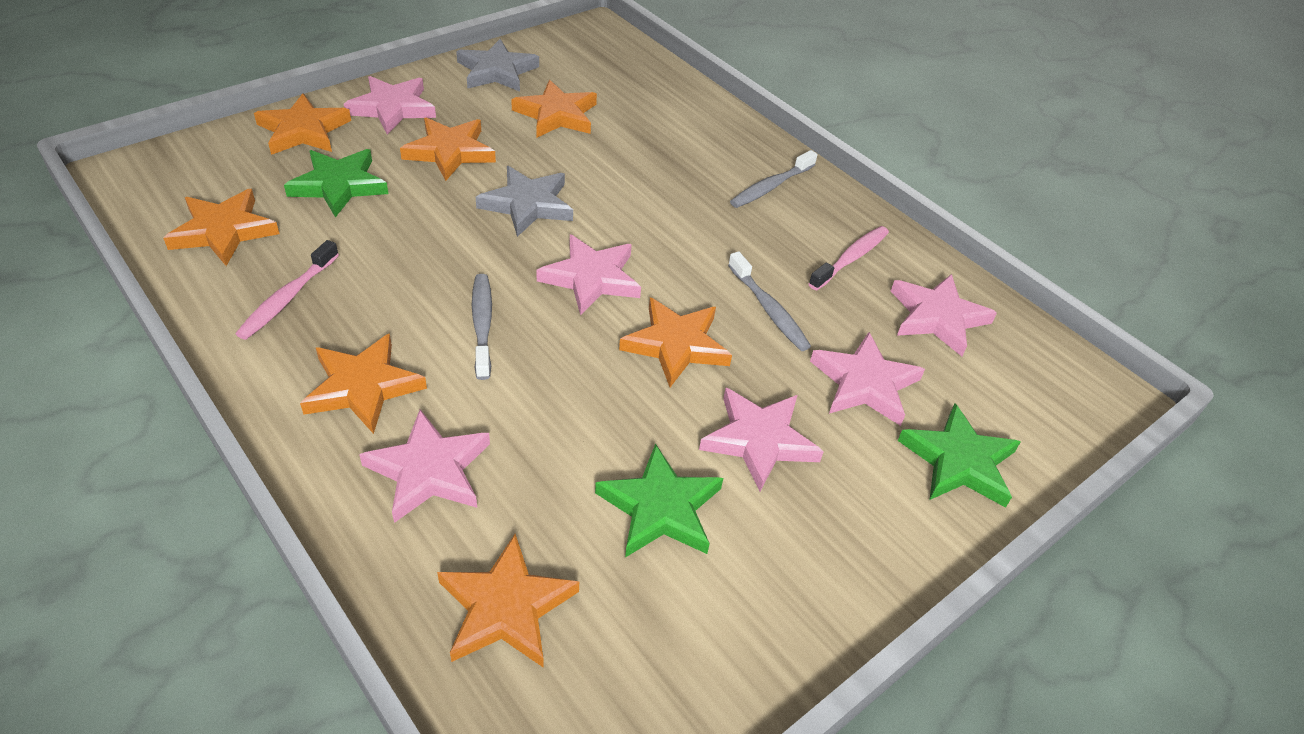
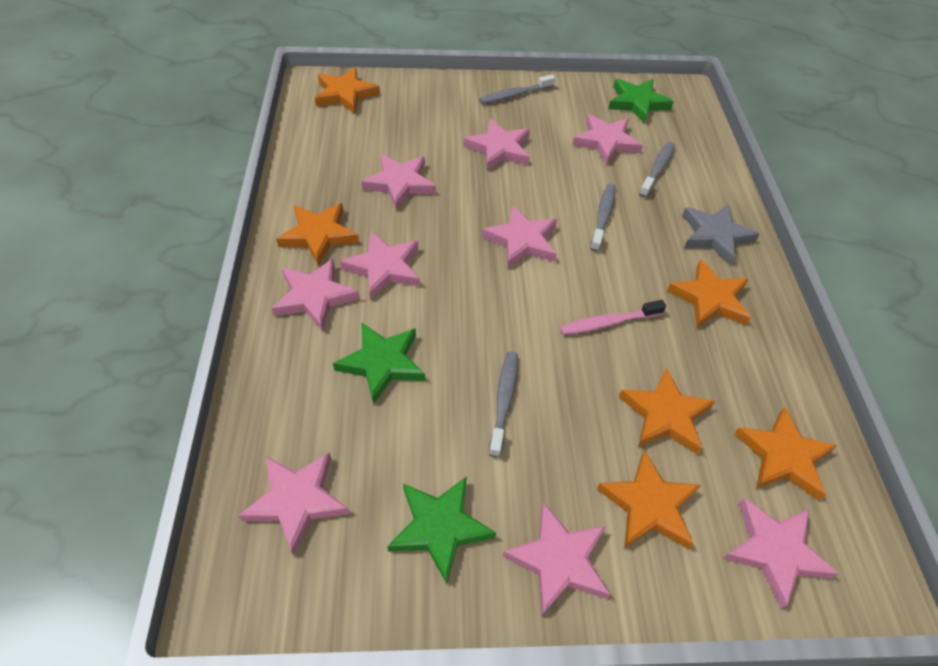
grey star: 2 -> 1
grey toothbrush: 3 -> 4
orange star: 7 -> 6
pink star: 6 -> 9
pink toothbrush: 2 -> 1

